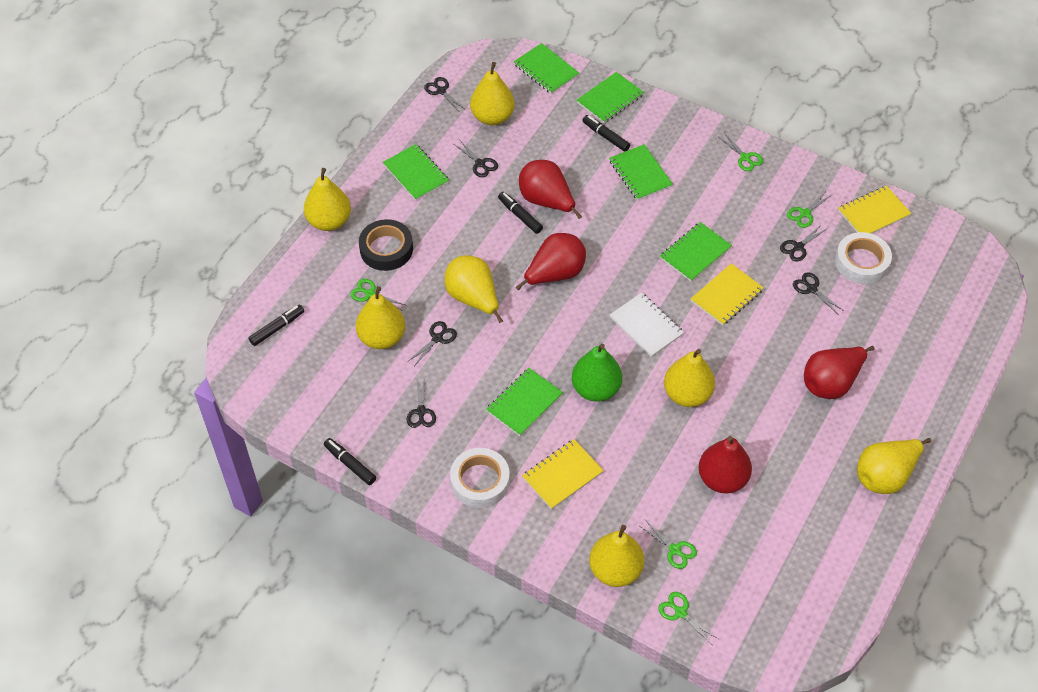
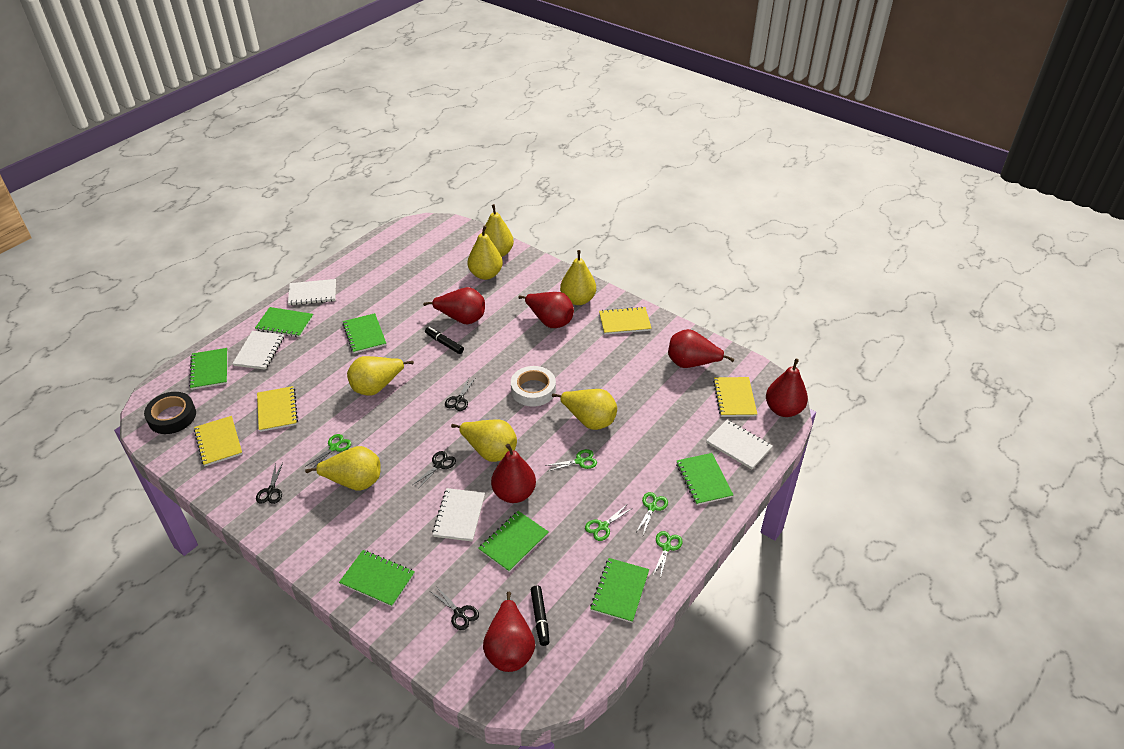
black marker: 4 -> 2
black scissors: 6 -> 4
green notebook: 6 -> 7
green pear: 1 -> 0
red pear: 4 -> 6
white notebook: 1 -> 4
white tape: 2 -> 1
yellow notebook: 3 -> 4

